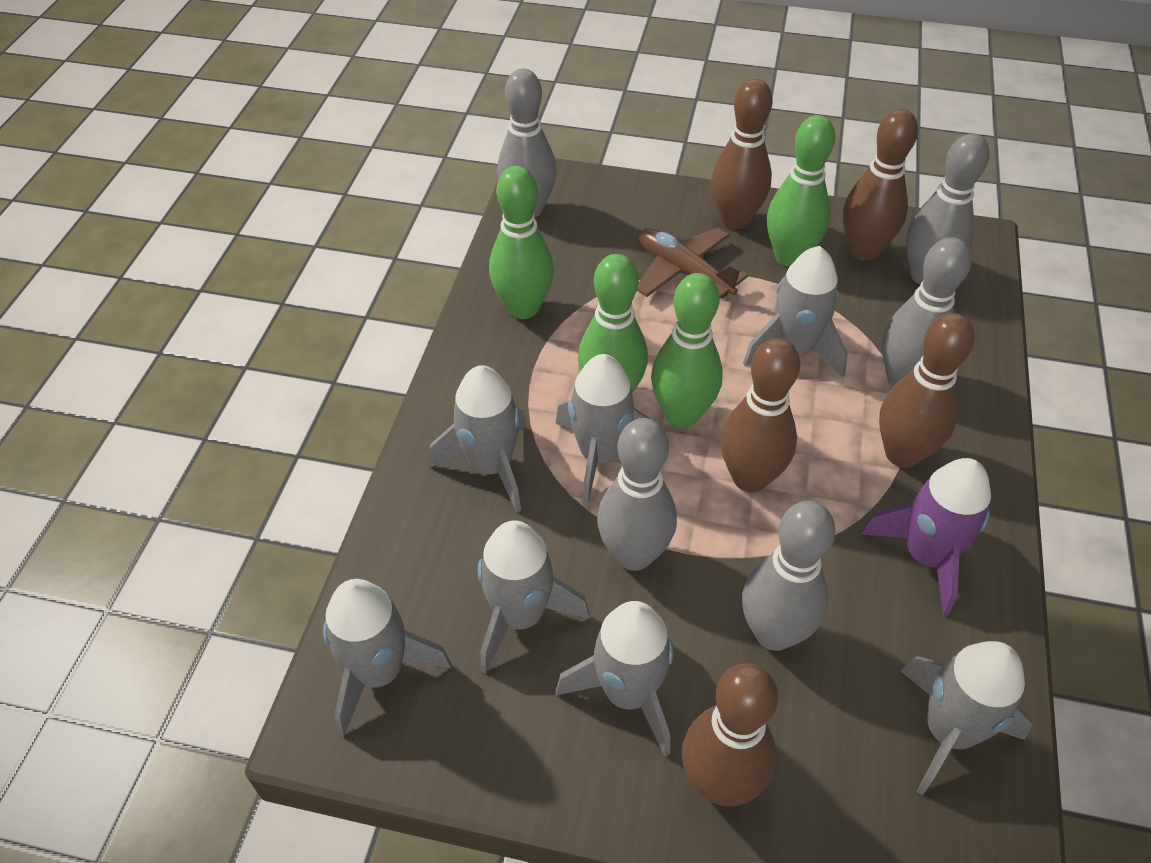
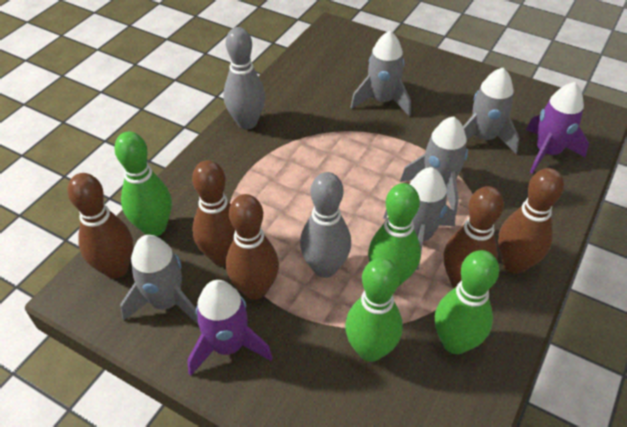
brown plane: 1 -> 0
grey bowling pin: 5 -> 2
grey rocket: 7 -> 5
purple rocket: 1 -> 2

